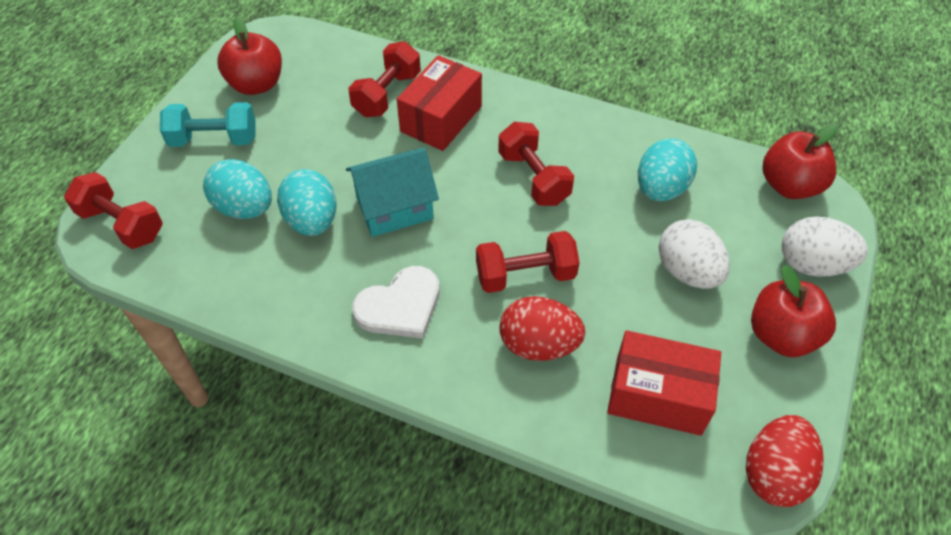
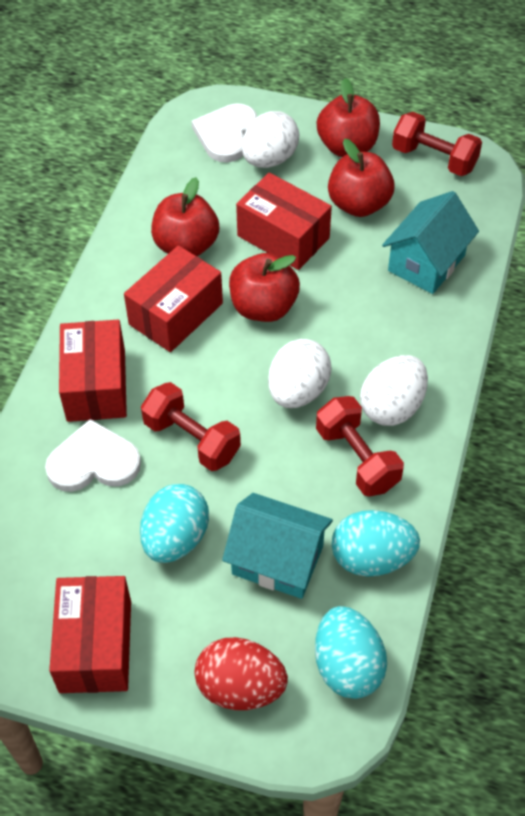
red apple: 3 -> 4
red box: 2 -> 4
red dumbbell: 4 -> 3
red egg: 2 -> 1
turquoise dumbbell: 1 -> 0
turquoise house: 1 -> 2
white egg: 2 -> 3
white heart: 1 -> 2

